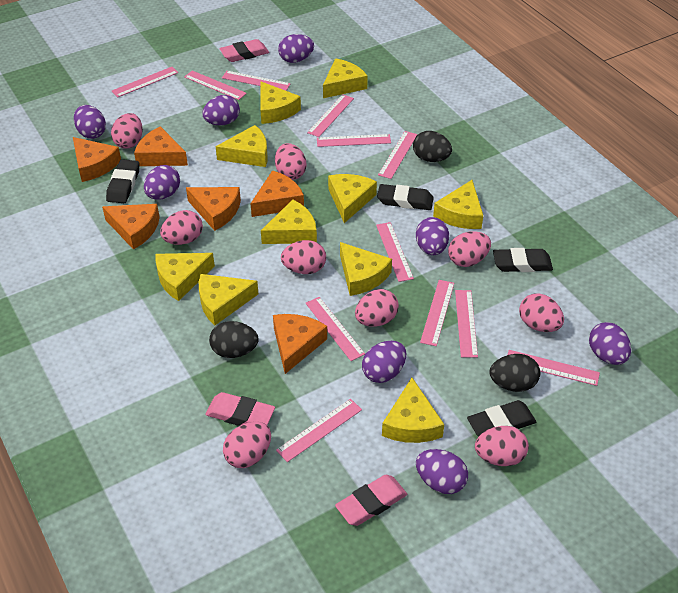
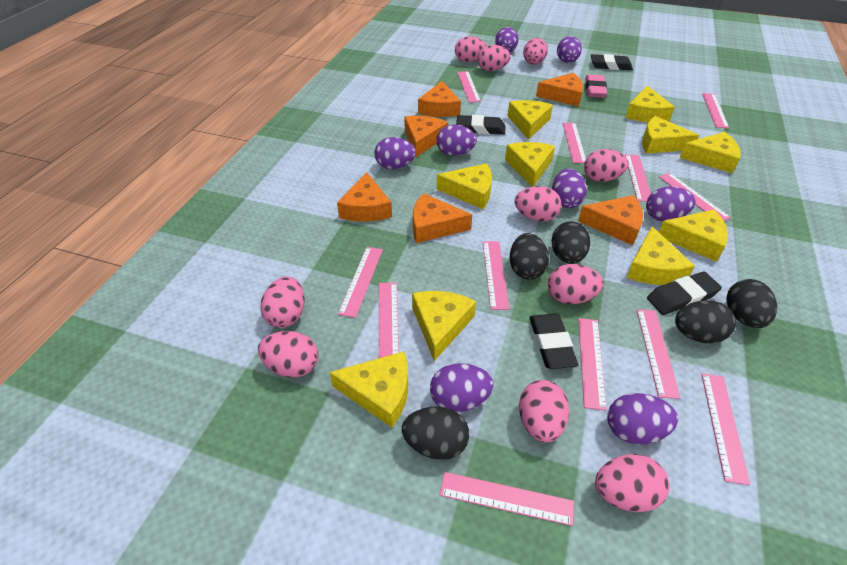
black egg: 3 -> 5
pink egg: 9 -> 10
pink eraser: 3 -> 1

